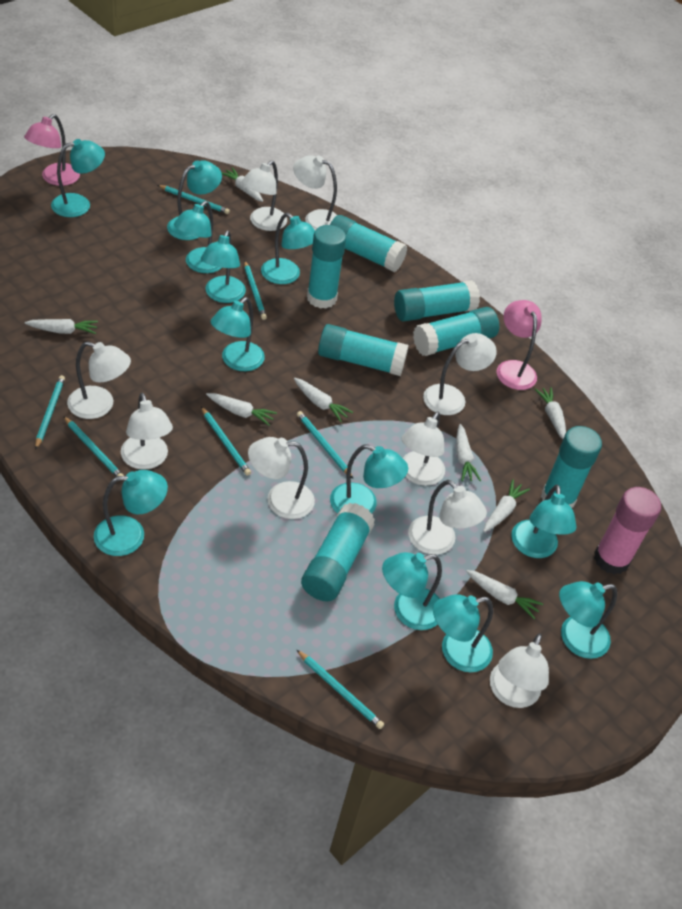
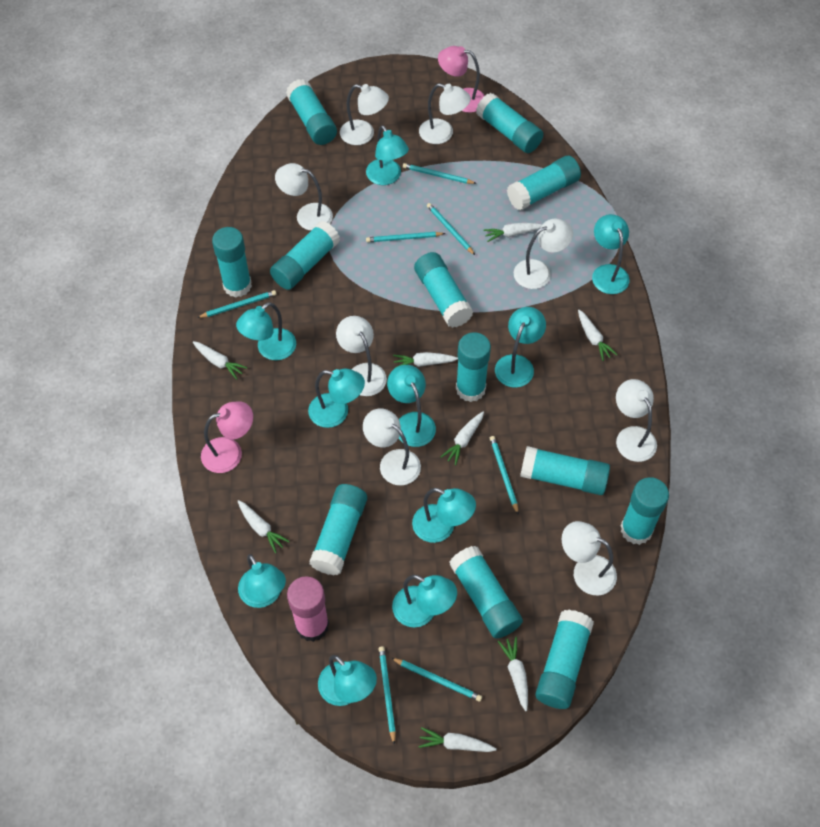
turquoise glue stick: 7 -> 12
turquoise lamp: 12 -> 10
white lamp: 9 -> 8

